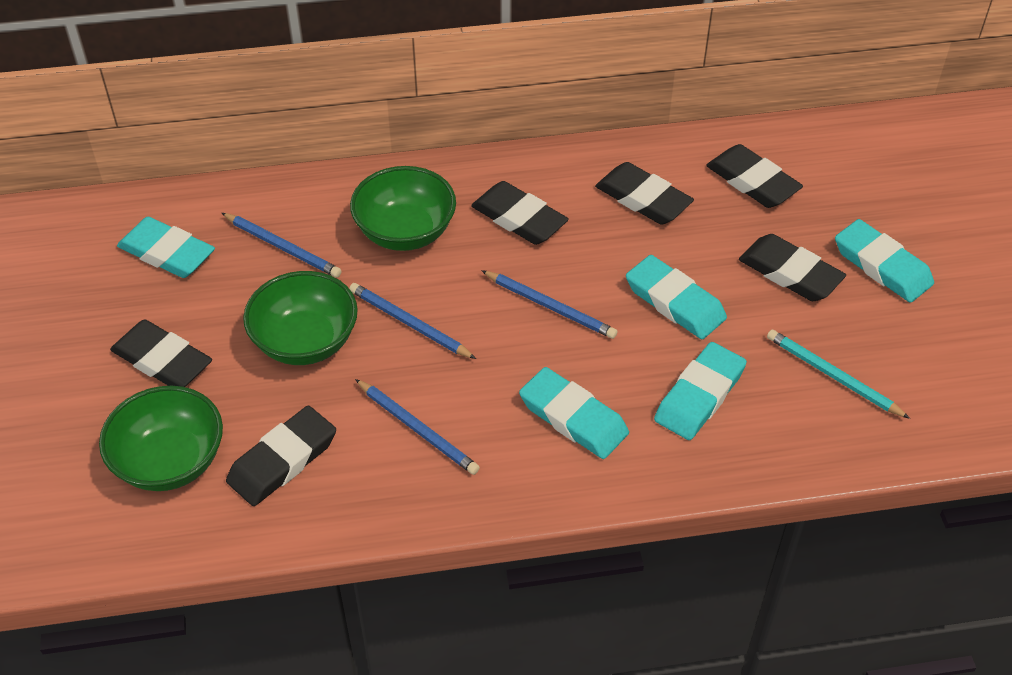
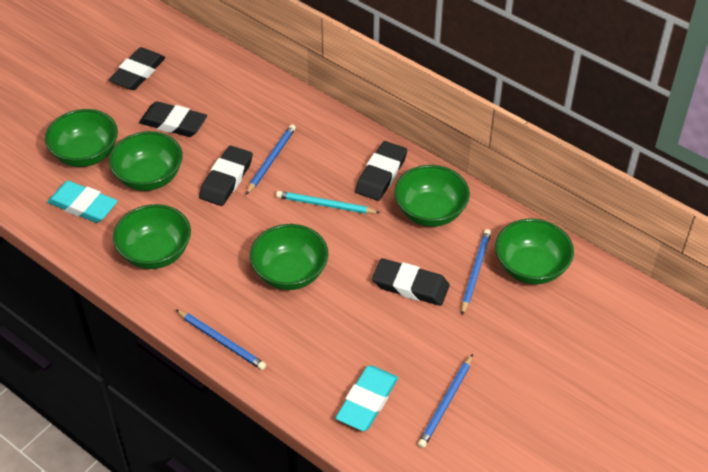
black eraser: 6 -> 5
green bowl: 3 -> 6
turquoise eraser: 5 -> 2

